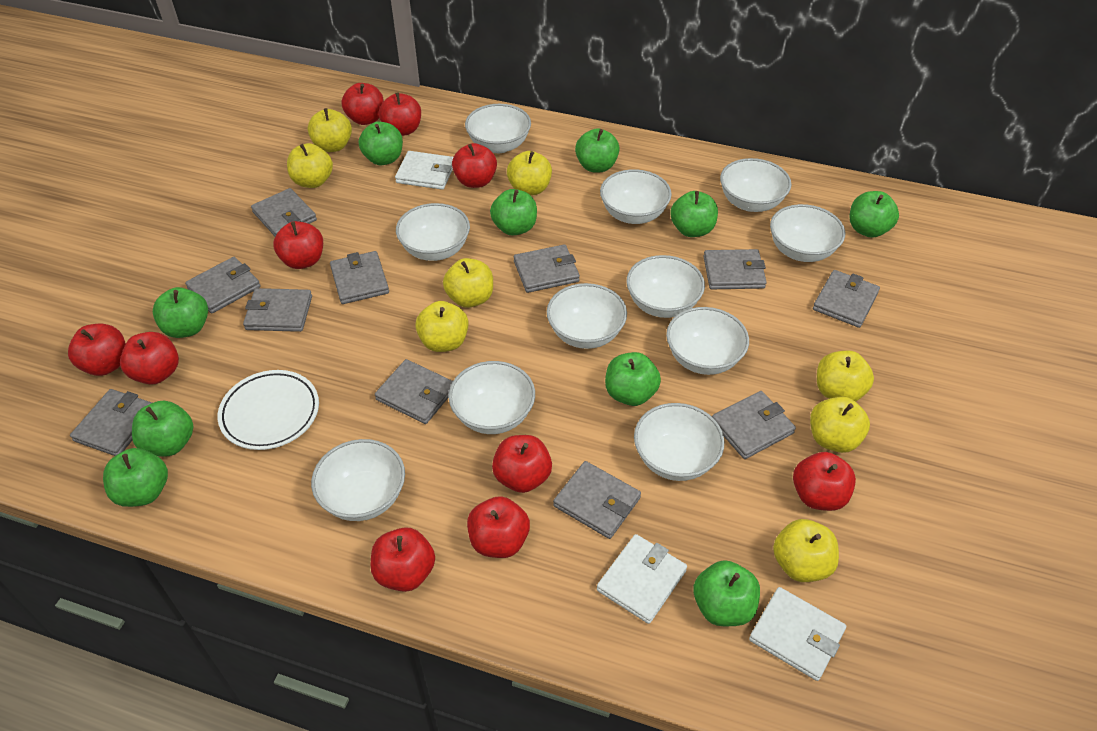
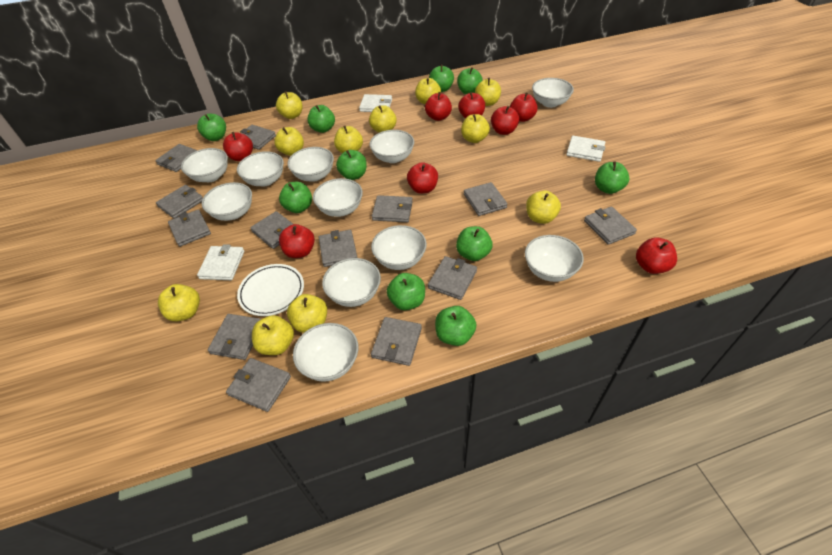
grey wallet: 11 -> 13
red apple: 10 -> 8
yellow apple: 8 -> 11

